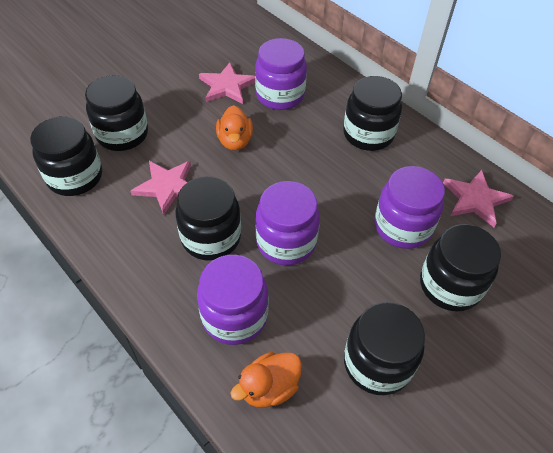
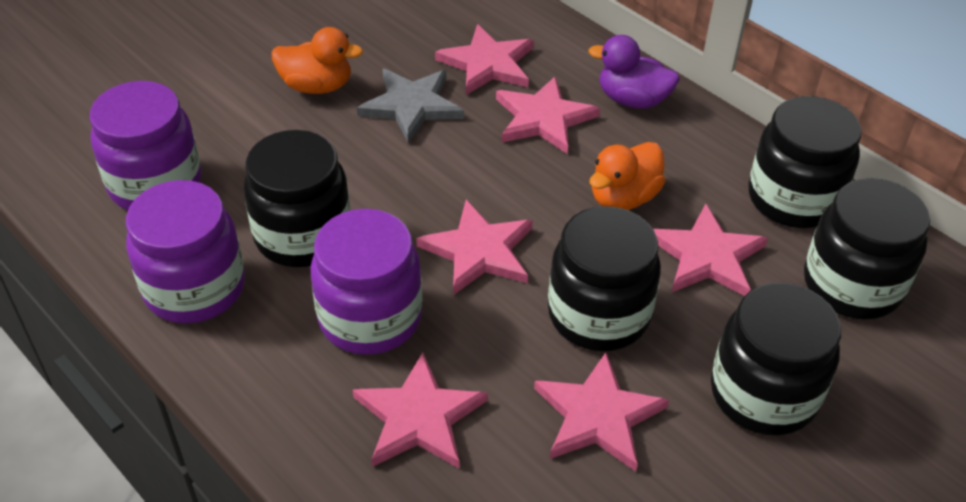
black jar: 6 -> 5
grey star: 0 -> 1
pink star: 3 -> 6
purple duck: 0 -> 1
purple jar: 4 -> 3

